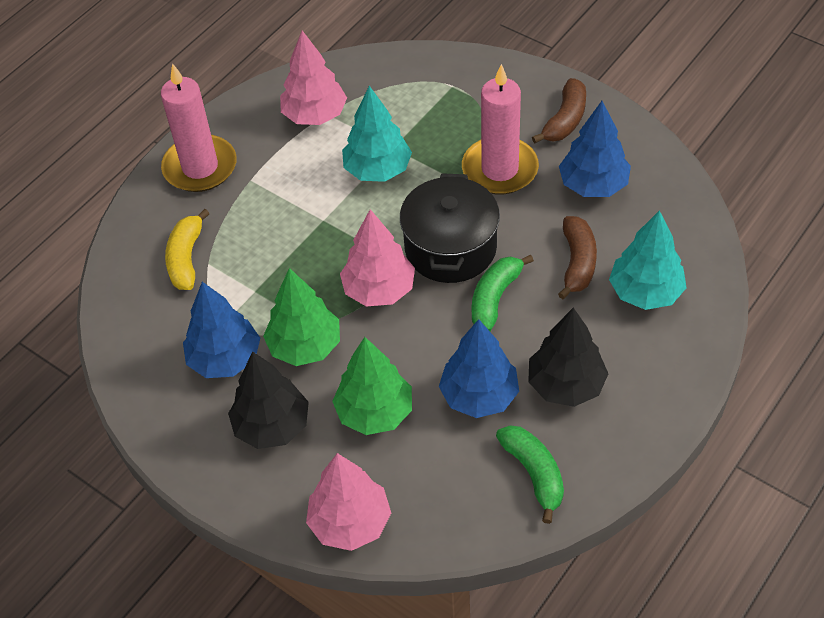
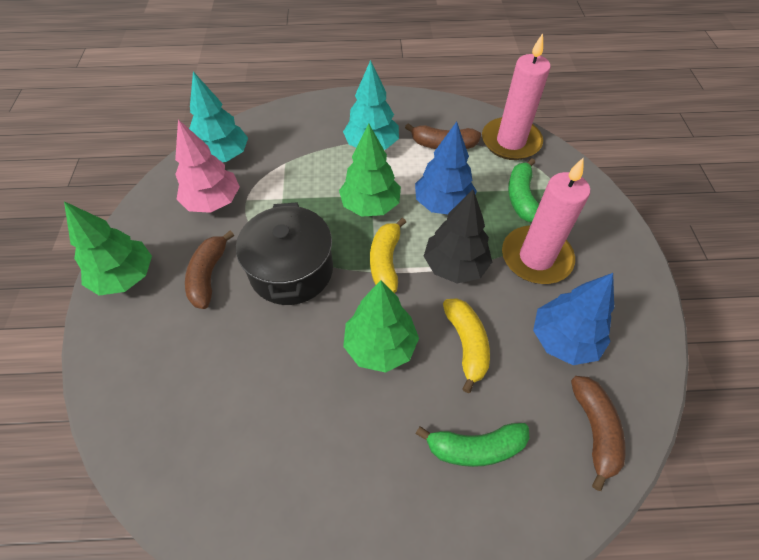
black tree: 2 -> 1
blue tree: 3 -> 2
brown banana: 2 -> 3
green tree: 2 -> 3
pink tree: 3 -> 1
yellow banana: 1 -> 2

